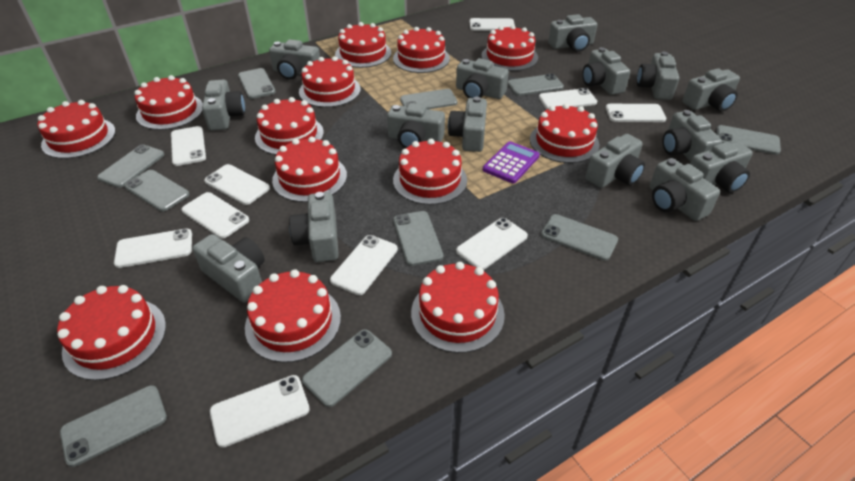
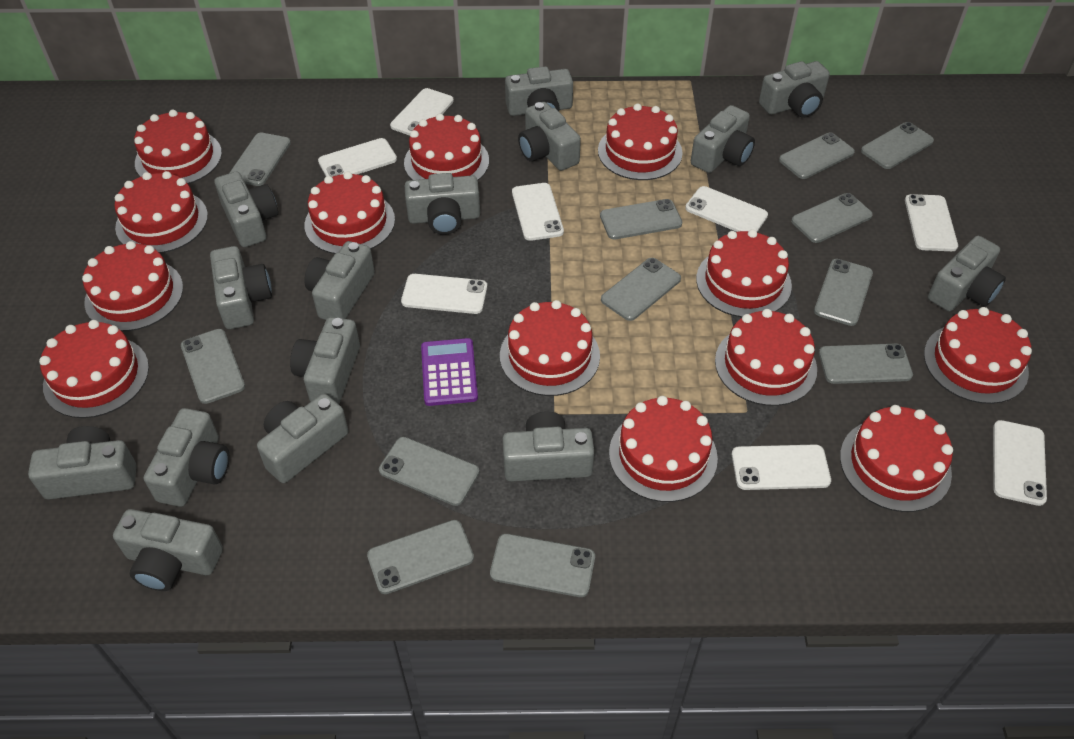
grey phone: 10 -> 12
white phone: 10 -> 8

